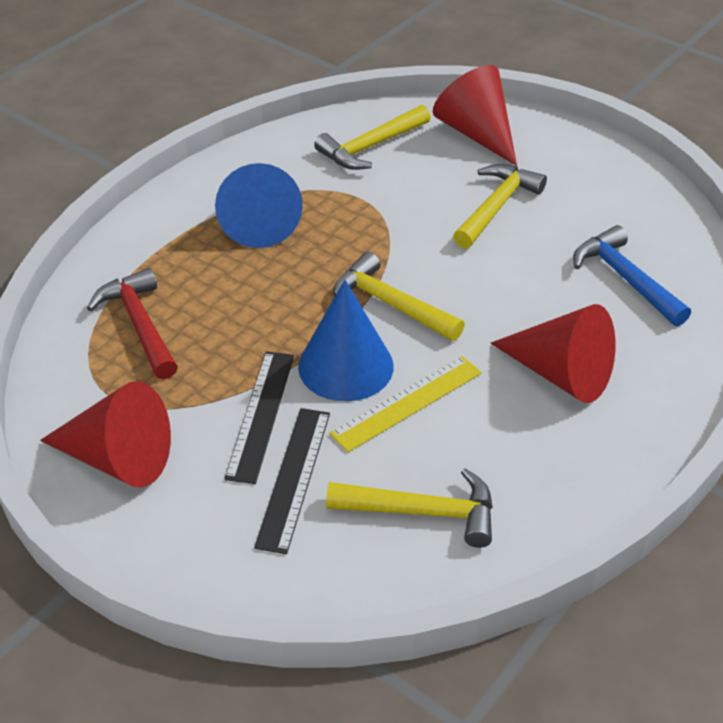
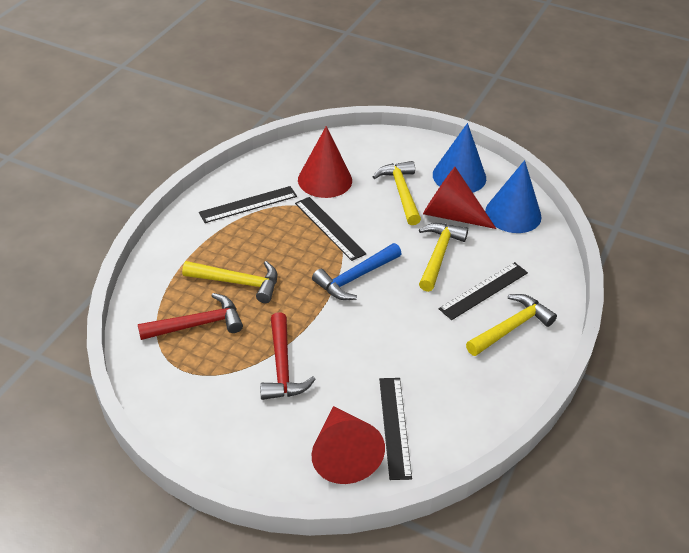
black ruler: 2 -> 4
red hammer: 1 -> 2
yellow ruler: 1 -> 0

